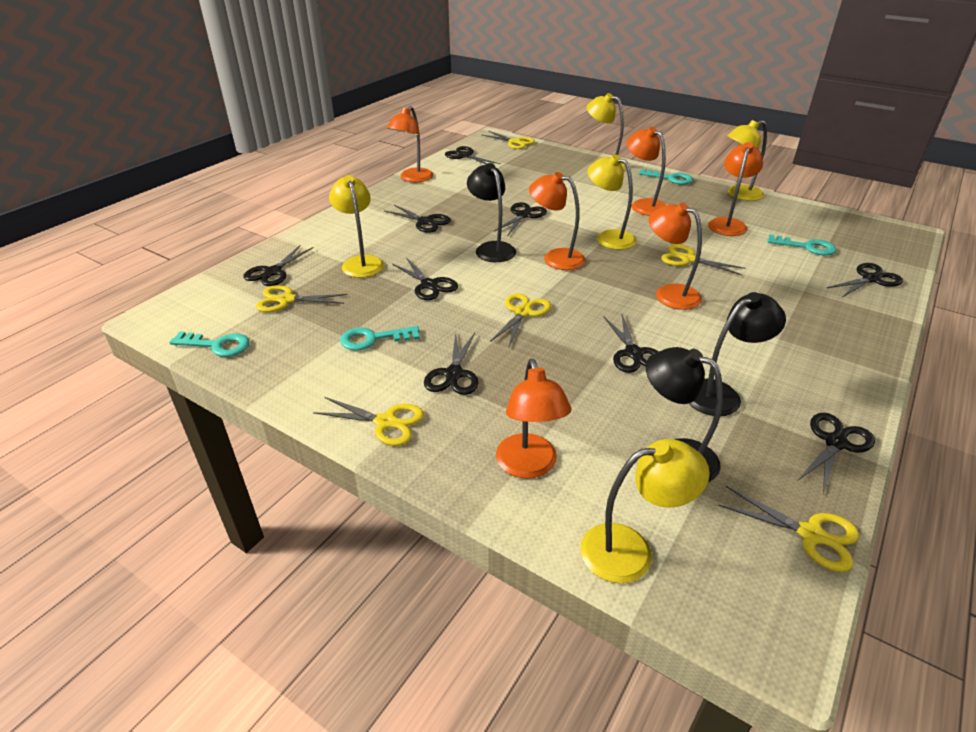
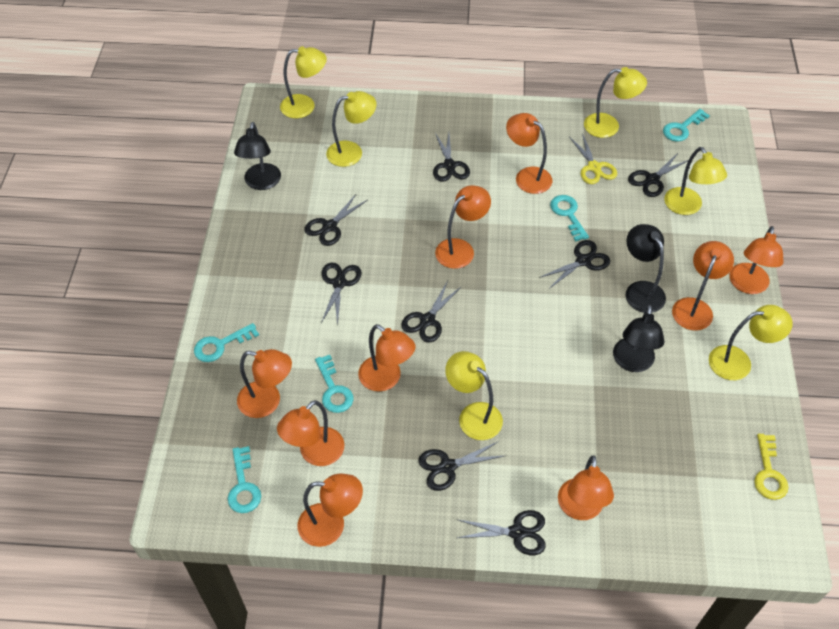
black scissors: 9 -> 8
orange lamp: 6 -> 9
turquoise key: 4 -> 5
yellow key: 0 -> 1
yellow lamp: 5 -> 6
yellow scissors: 6 -> 1

